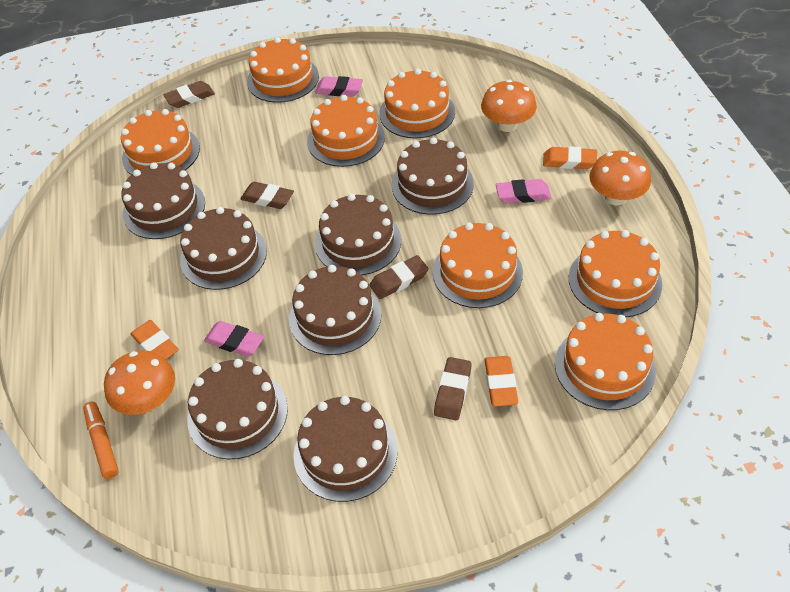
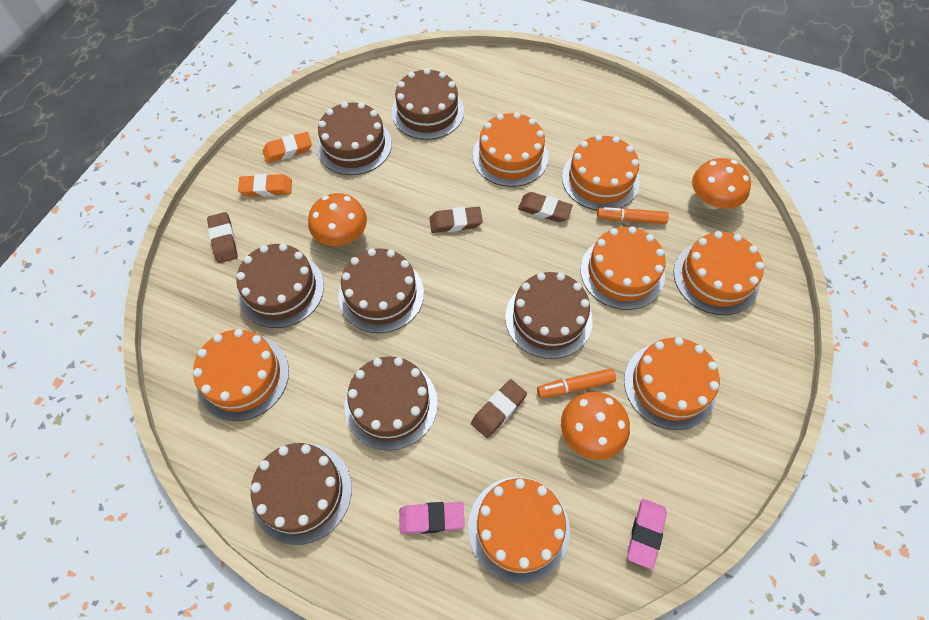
orange eraser: 3 -> 2
orange marker: 1 -> 2
pink eraser: 3 -> 2

